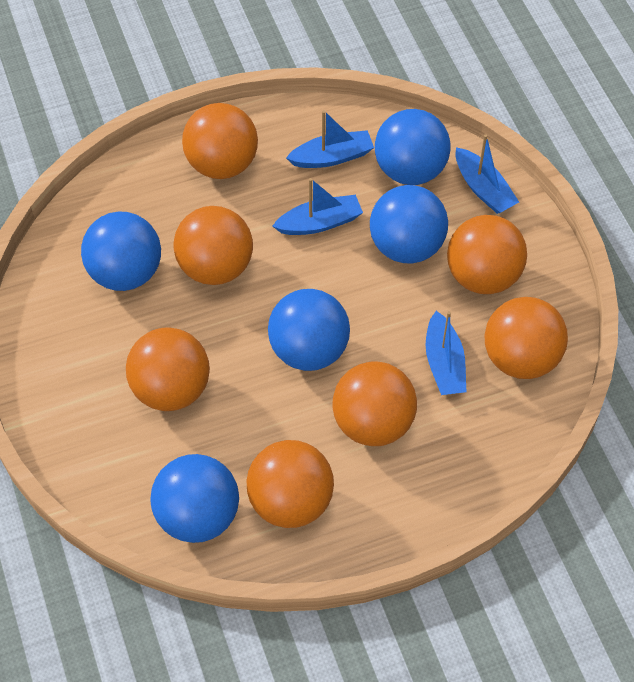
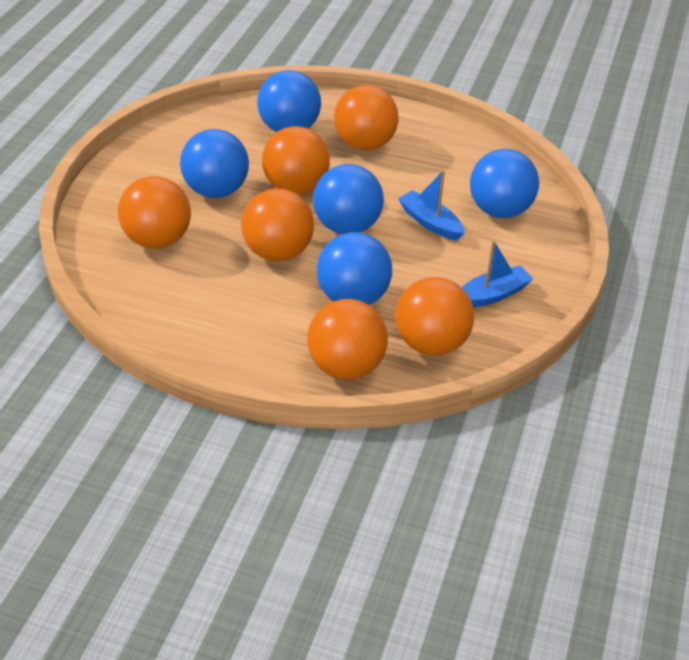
blue boat: 4 -> 2
orange ball: 7 -> 6

